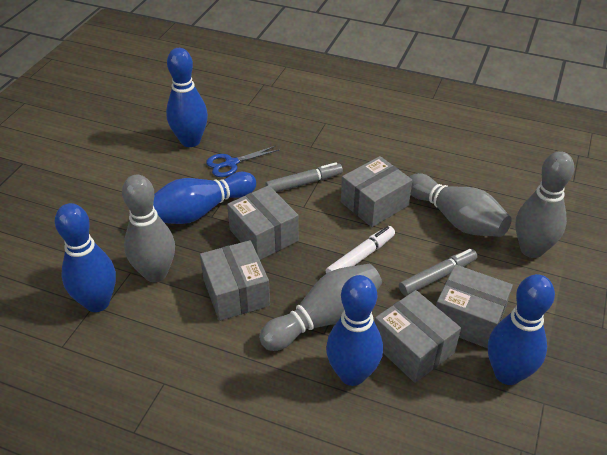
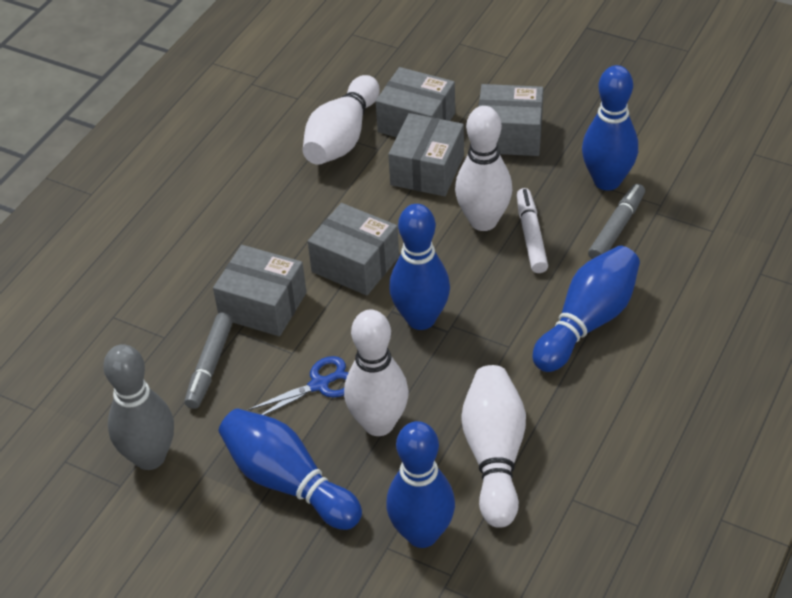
grey bowling pin: 4 -> 1
white bowling pin: 0 -> 4

